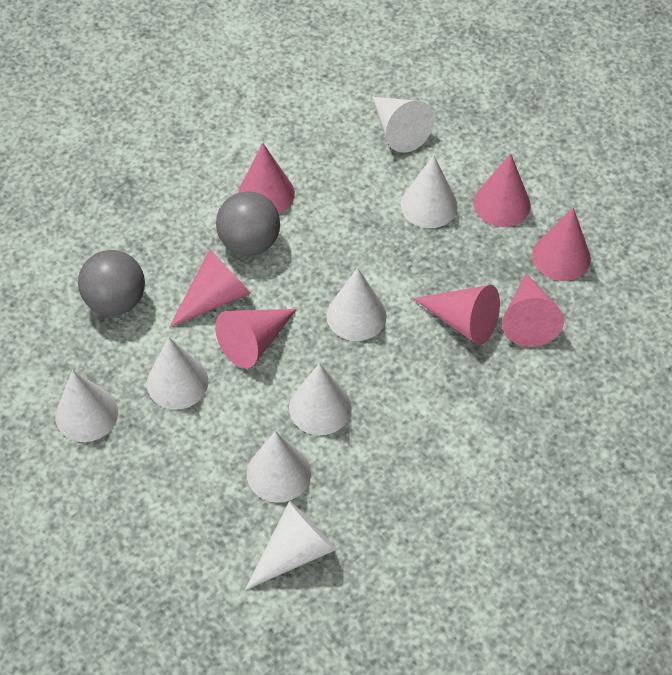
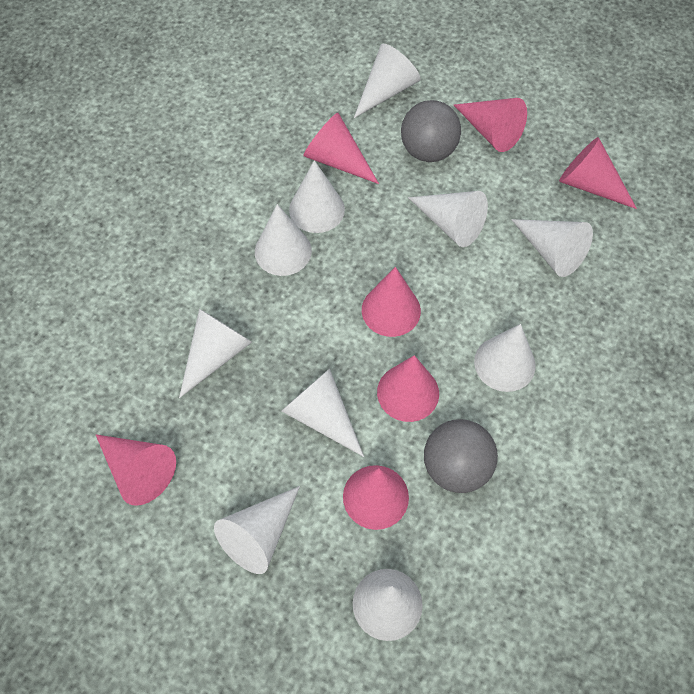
white cone: 8 -> 10

